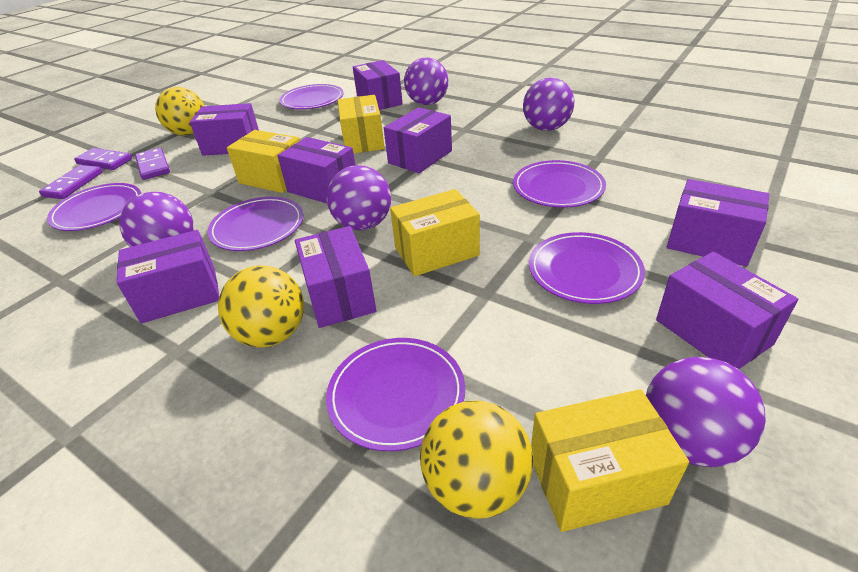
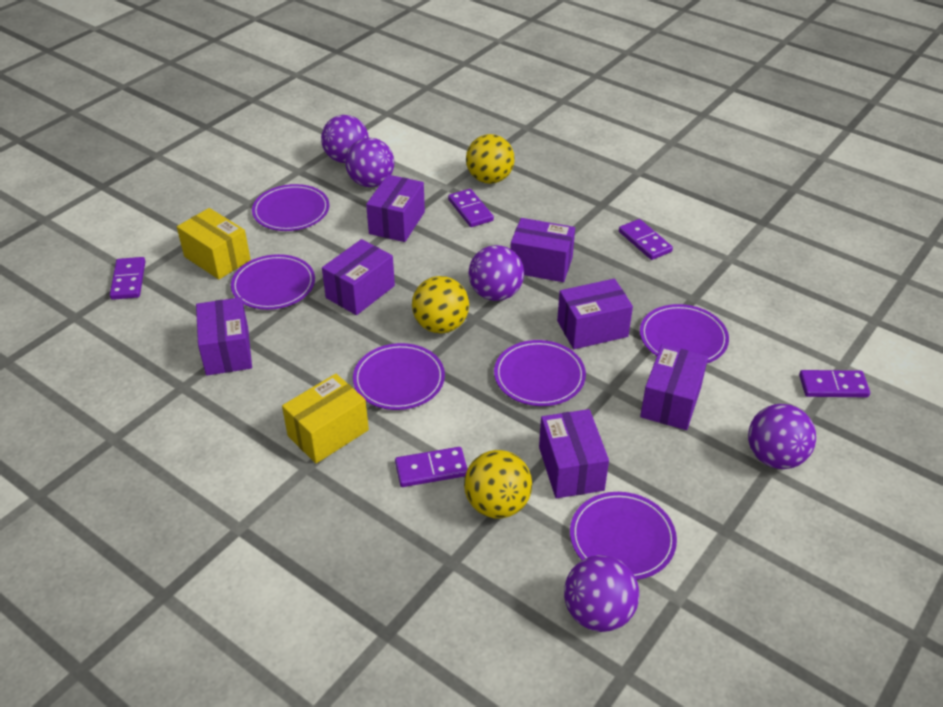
purple box: 8 -> 7
purple domino: 3 -> 5
yellow box: 4 -> 2

